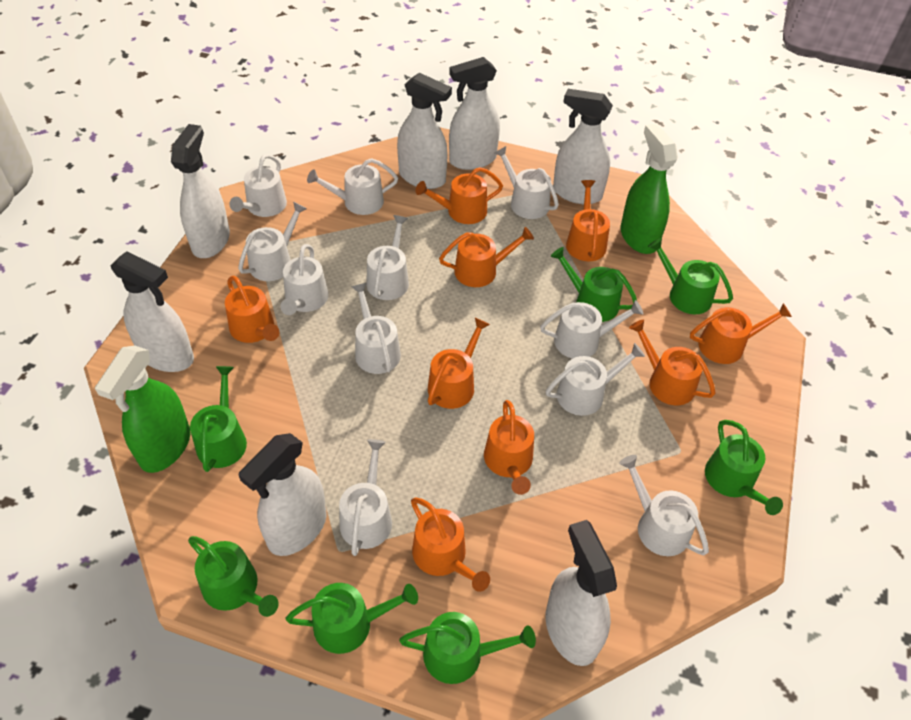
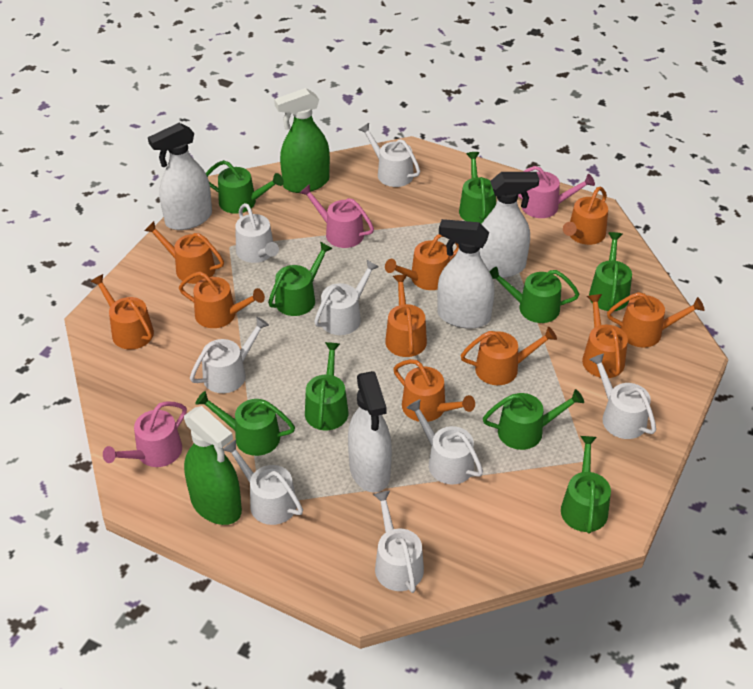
green watering can: 7 -> 9
orange watering can: 9 -> 10
pink watering can: 0 -> 3
white spray bottle: 7 -> 4
white watering can: 11 -> 8

